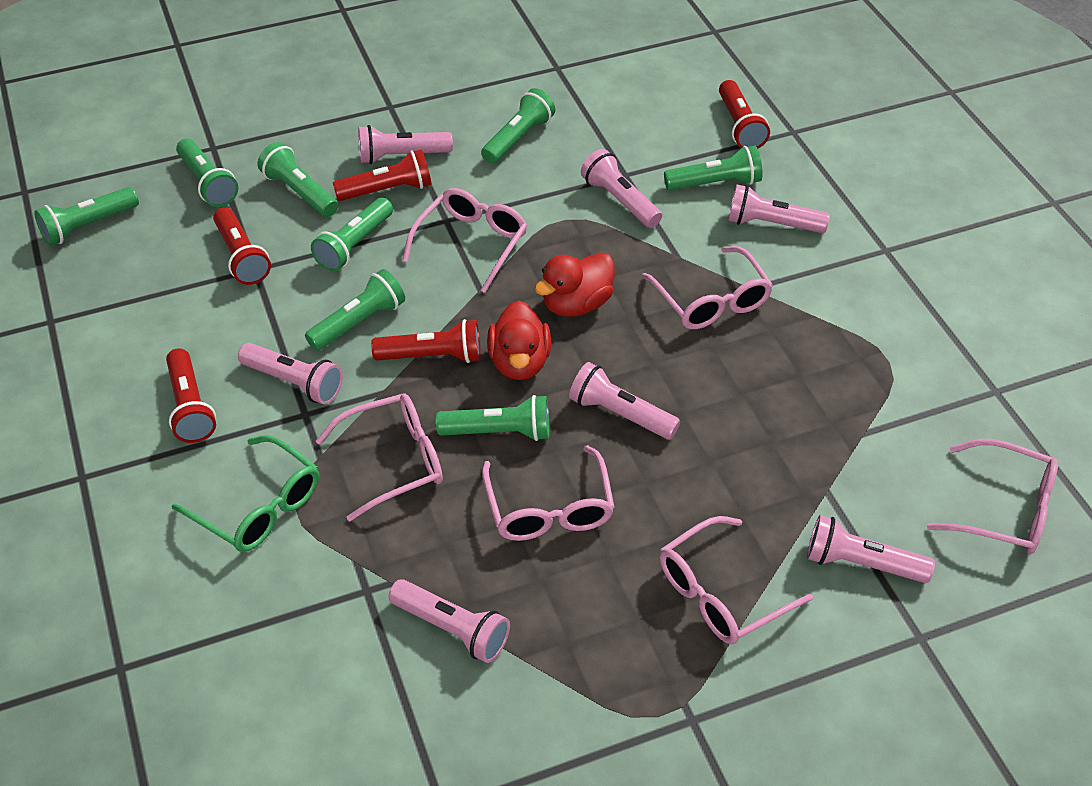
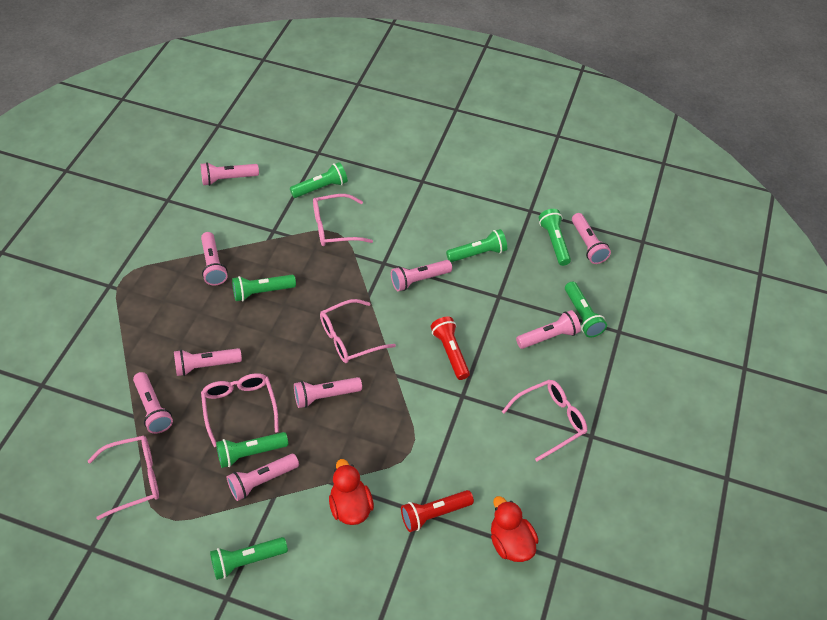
green flashlight: 8 -> 7
green glasses: 1 -> 0
pink flashlight: 7 -> 9
pink glasses: 6 -> 5
red flashlight: 5 -> 2

